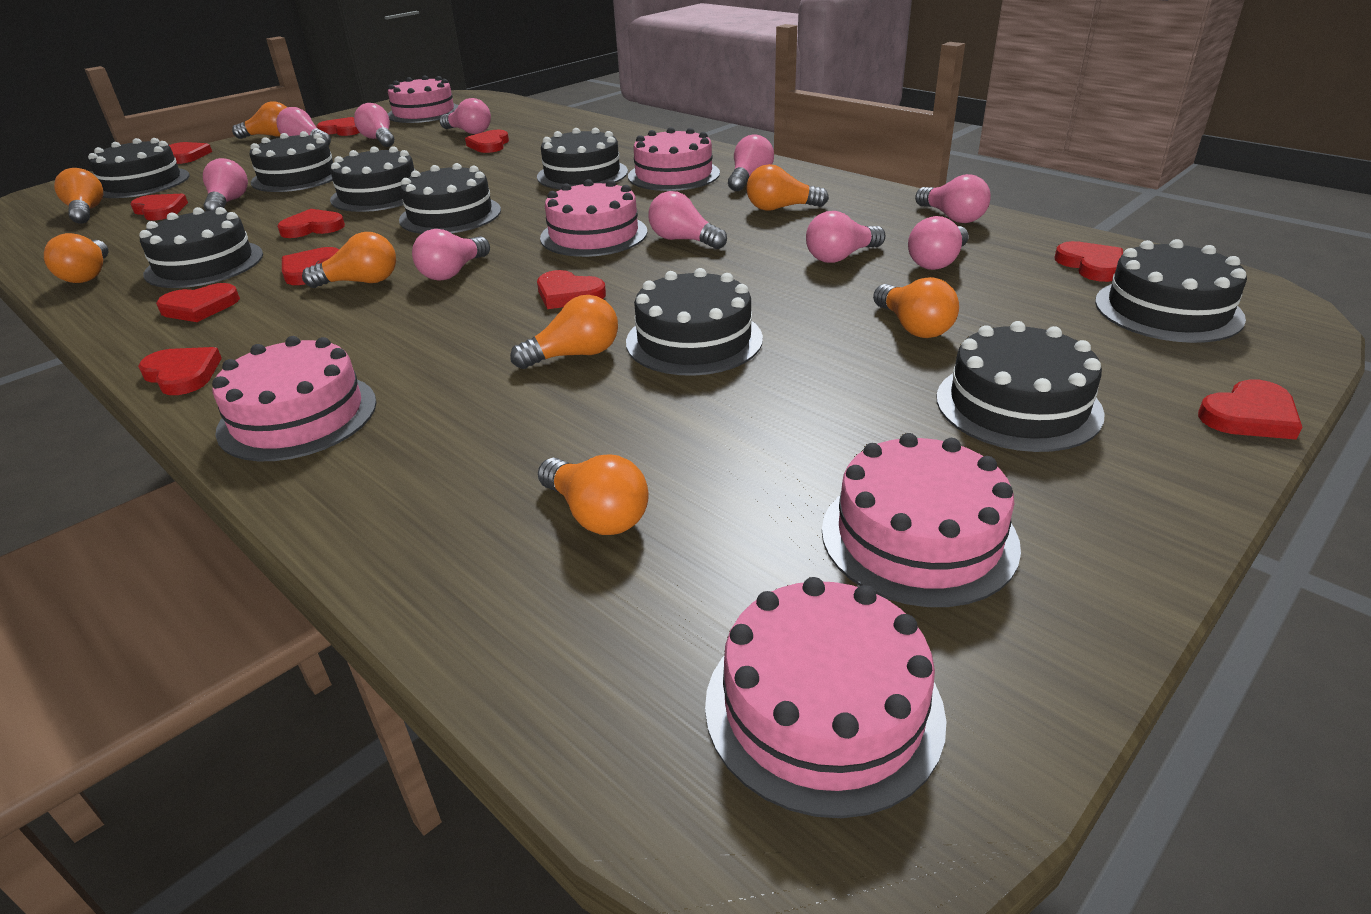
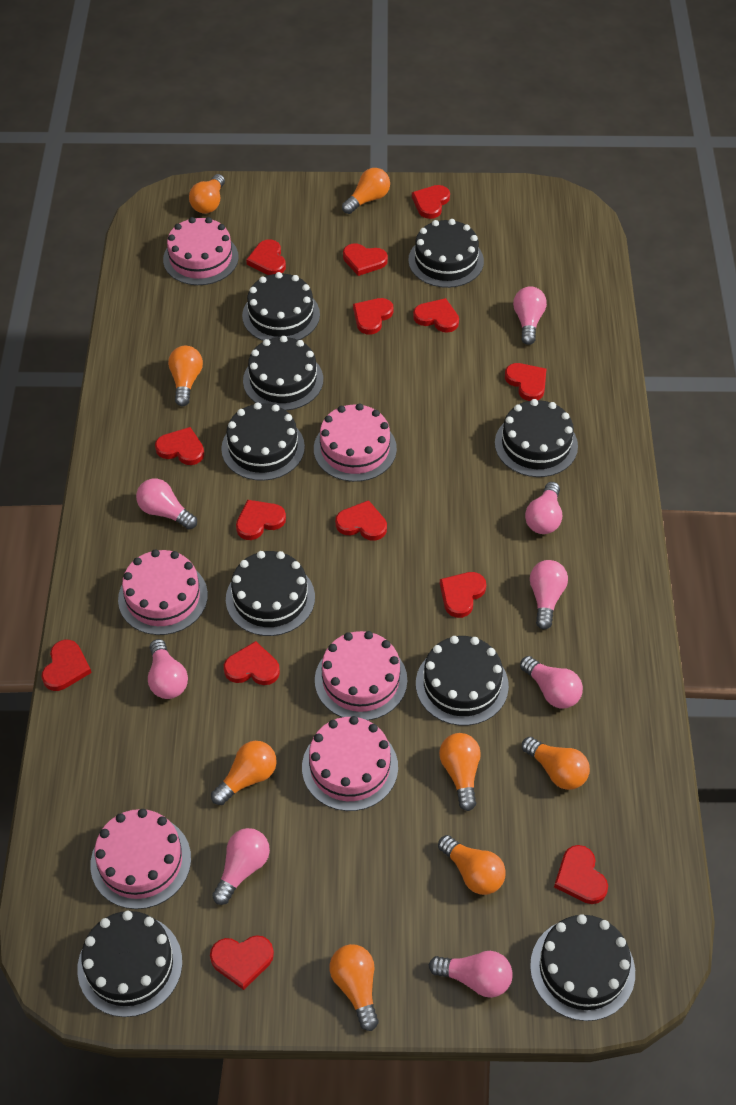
pink light bulb: 10 -> 8
red heart: 11 -> 14

